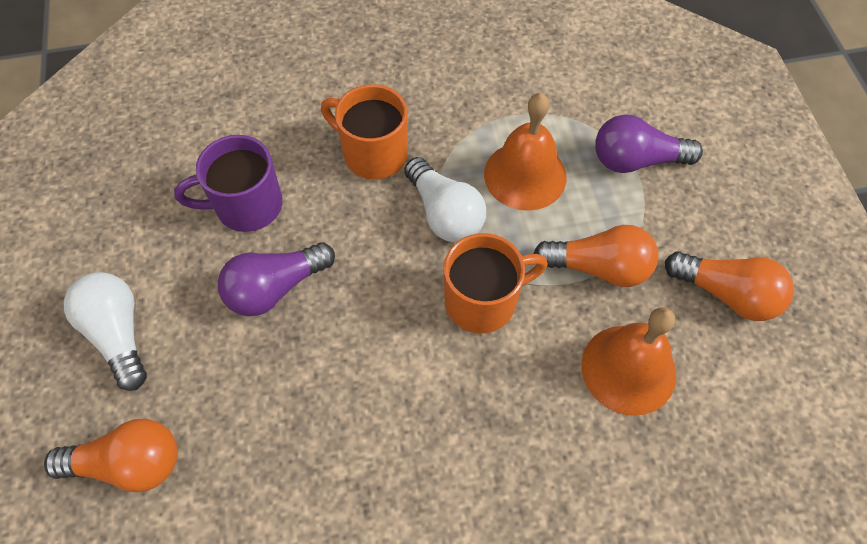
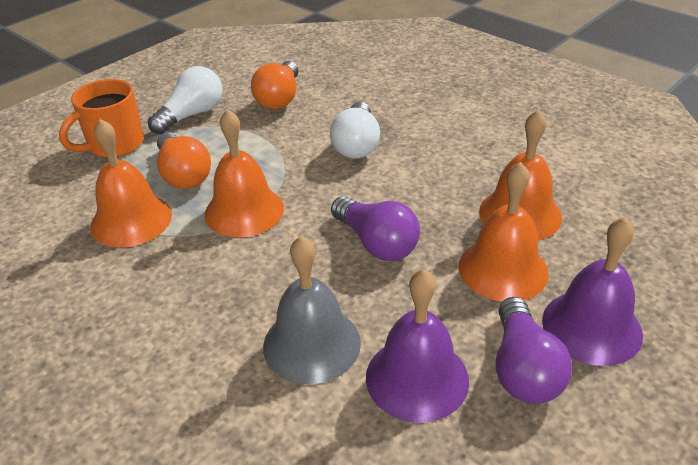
grey bell: 0 -> 1
orange bell: 2 -> 4
orange light bulb: 3 -> 2
orange mug: 2 -> 1
purple bell: 0 -> 2
purple mug: 1 -> 0

